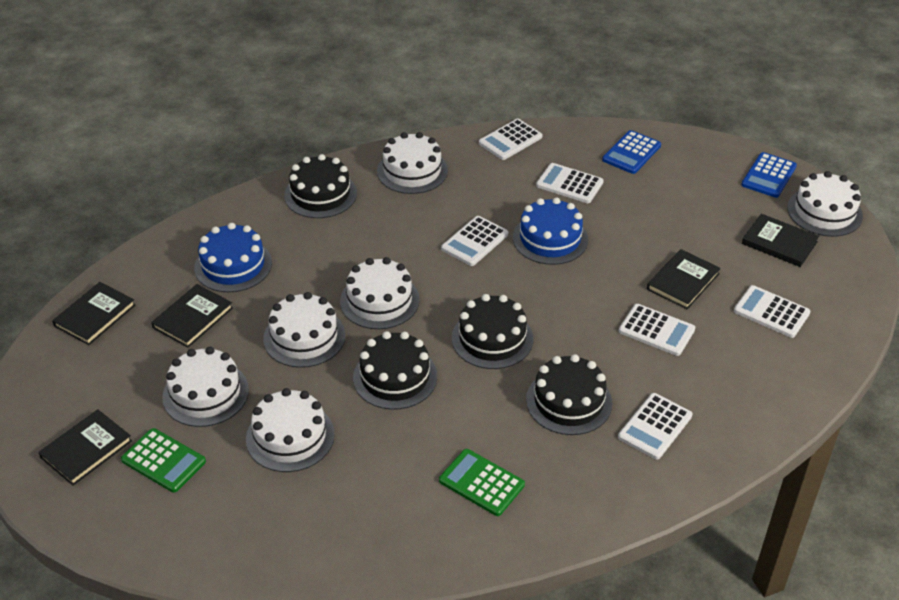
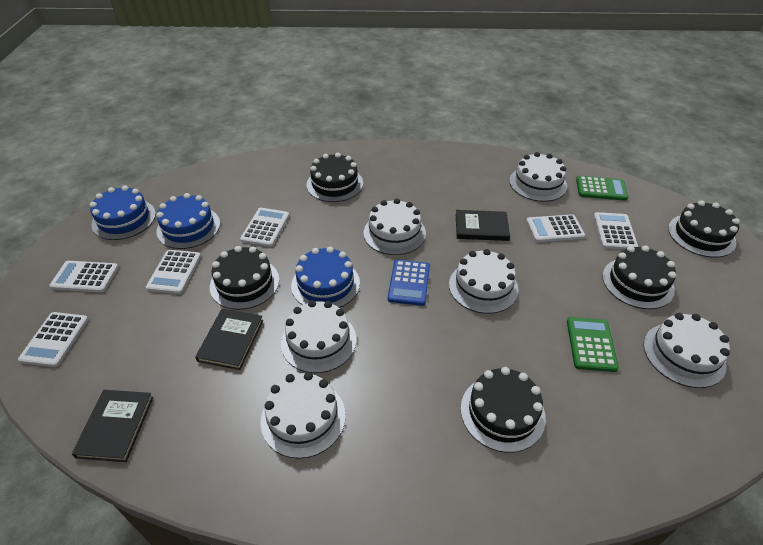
black book: 5 -> 3
black cake: 4 -> 5
blue cake: 2 -> 3
blue calculator: 2 -> 1

